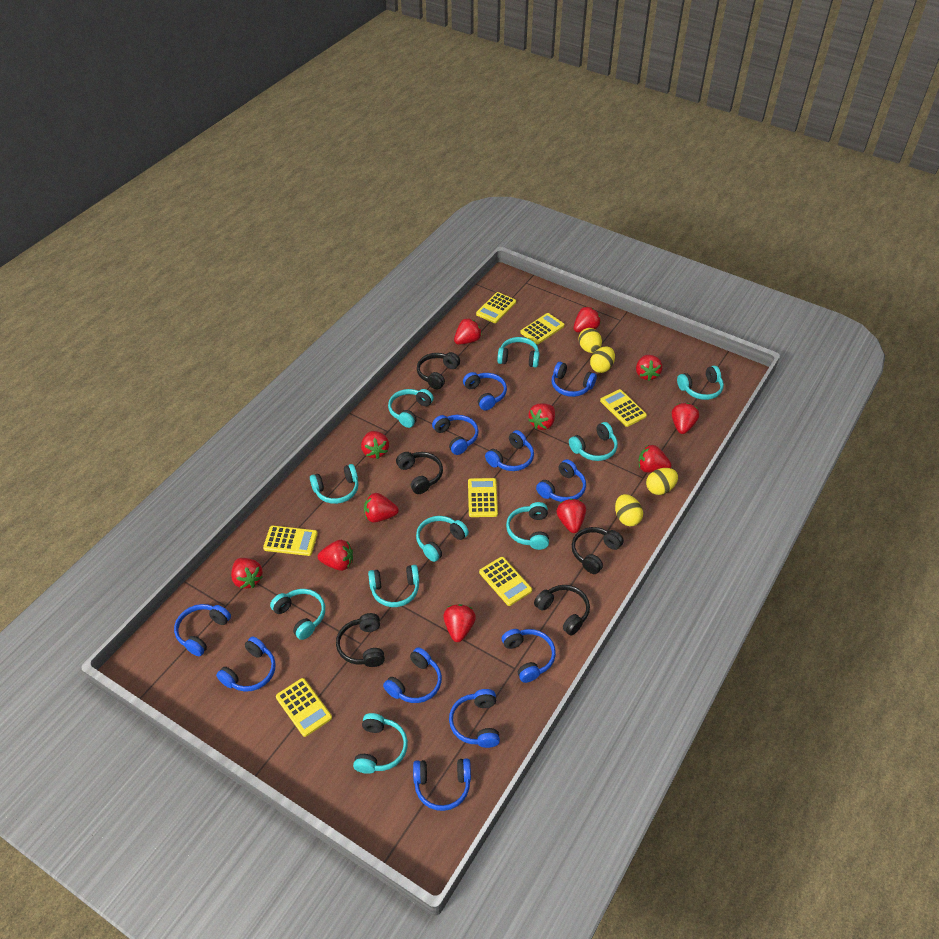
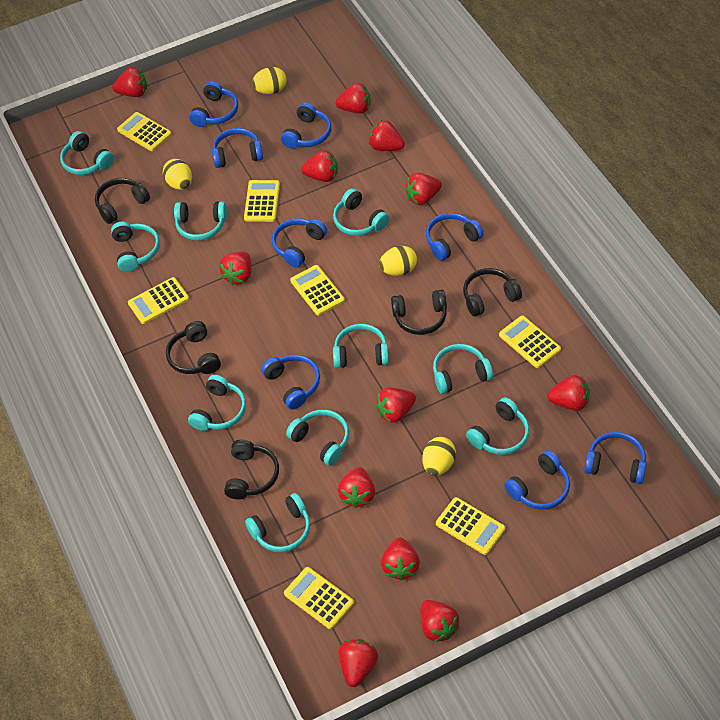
blue headphones: 11 -> 8

